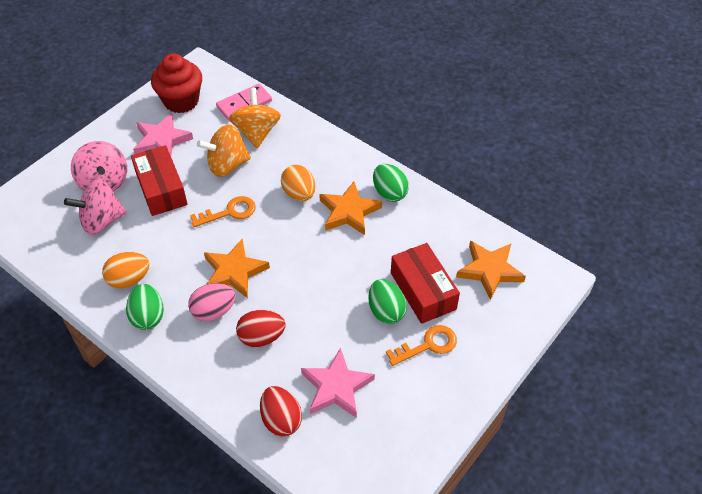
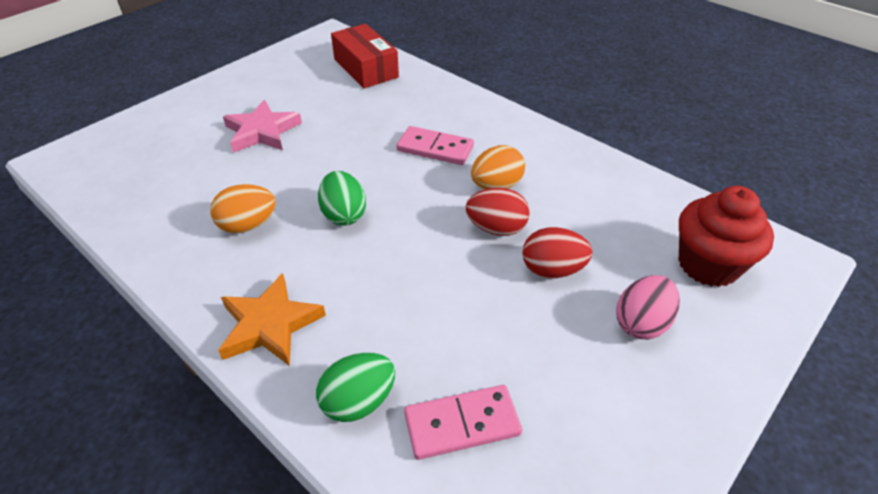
green egg: 3 -> 2
orange key: 2 -> 0
orange spinning top: 2 -> 0
orange star: 3 -> 1
pink domino: 1 -> 2
pink spinning top: 2 -> 0
pink star: 2 -> 1
red box: 2 -> 1

